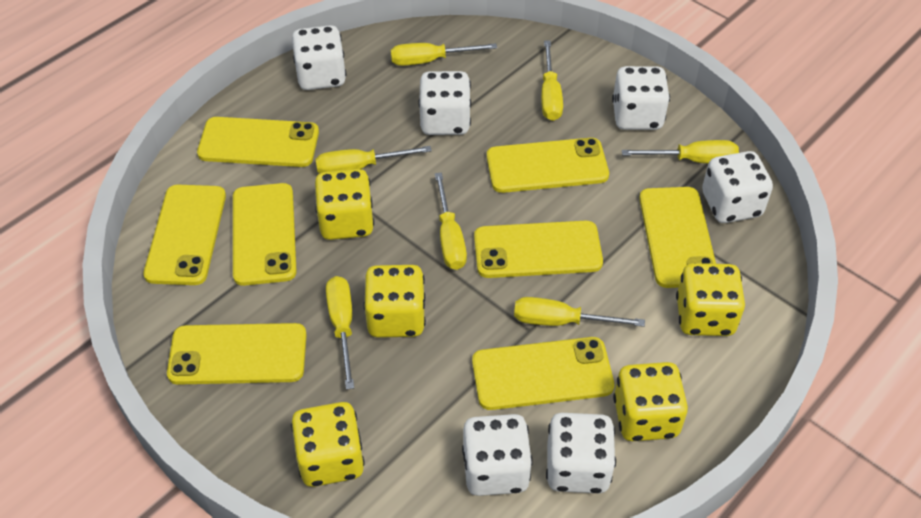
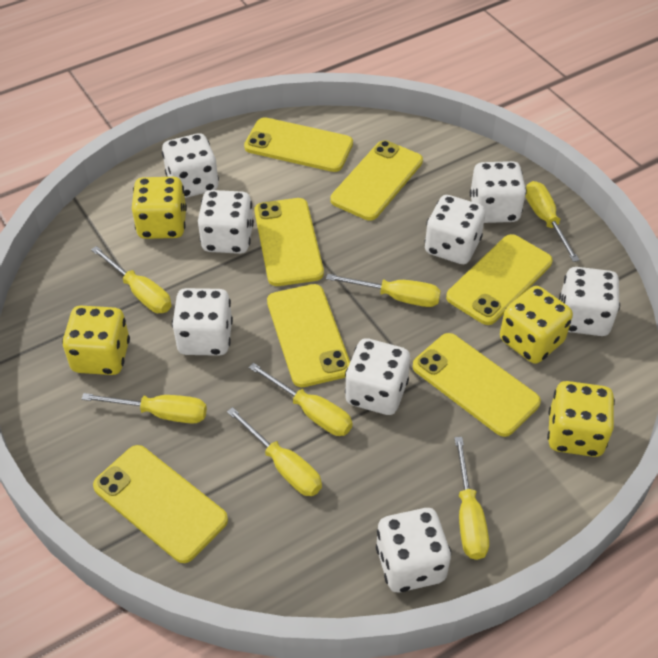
white dice: 6 -> 8
yellow dice: 5 -> 4
yellow phone: 8 -> 7

